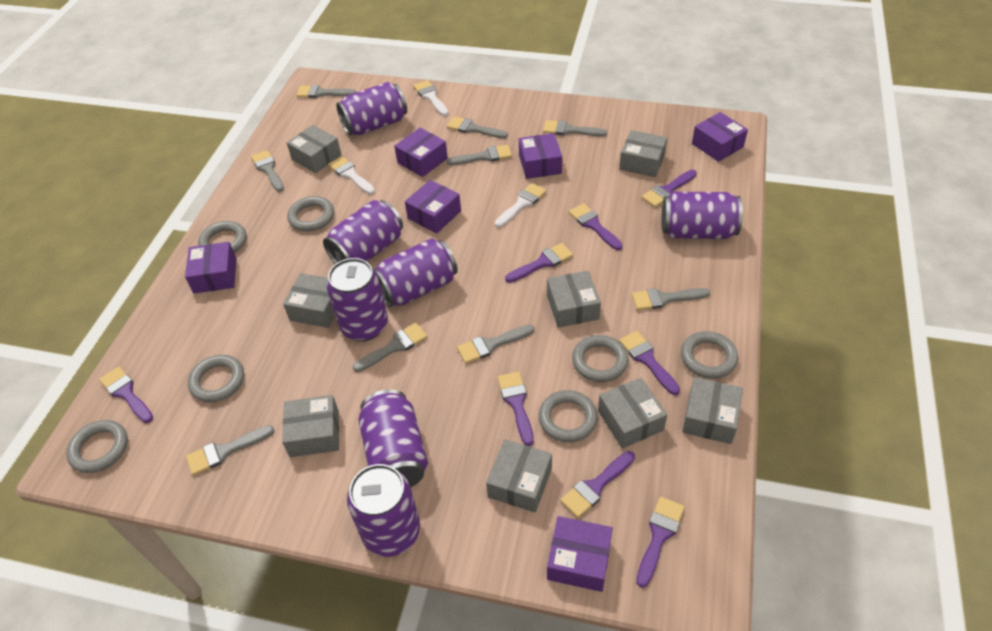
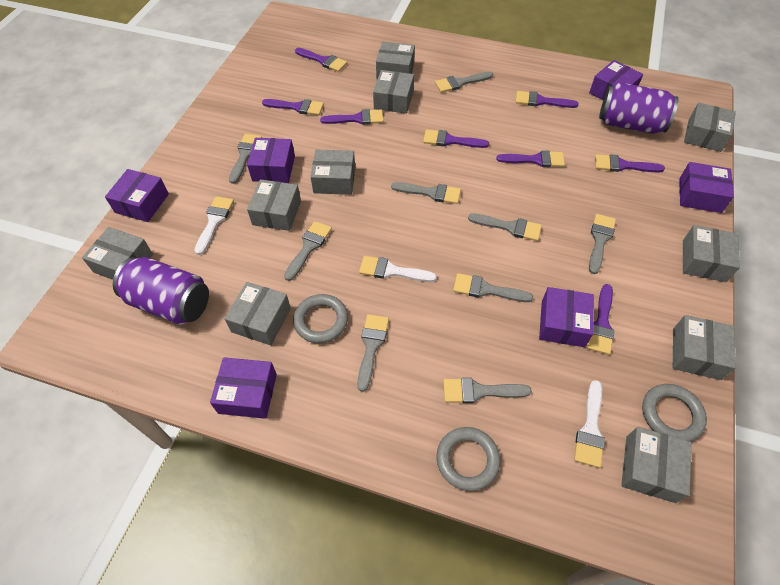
grey box: 8 -> 10
grey ring: 7 -> 3
purple can: 7 -> 2

